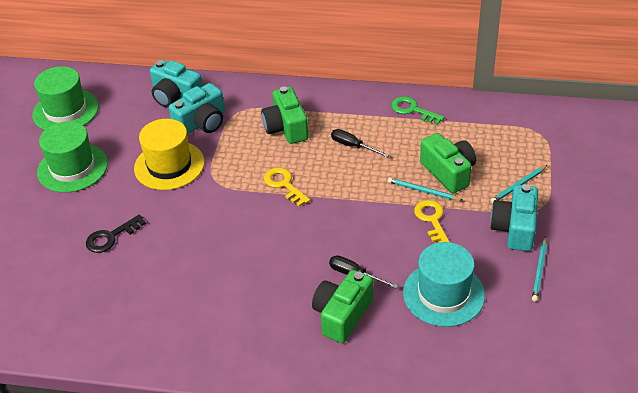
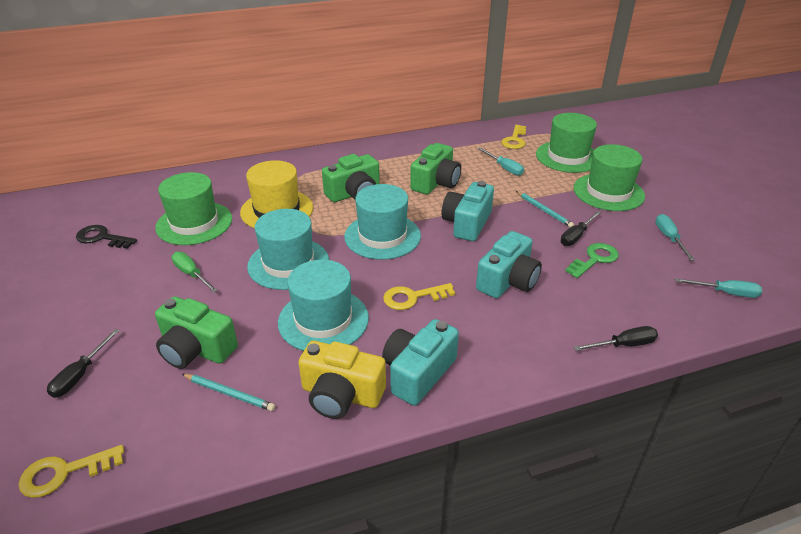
black screwdriver: 2 -> 3
green hat: 2 -> 3
green screwdriver: 0 -> 1
turquoise hat: 1 -> 3
turquoise pencil: 3 -> 2
turquoise screwdriver: 0 -> 3
yellow camera: 0 -> 1
yellow key: 2 -> 3

